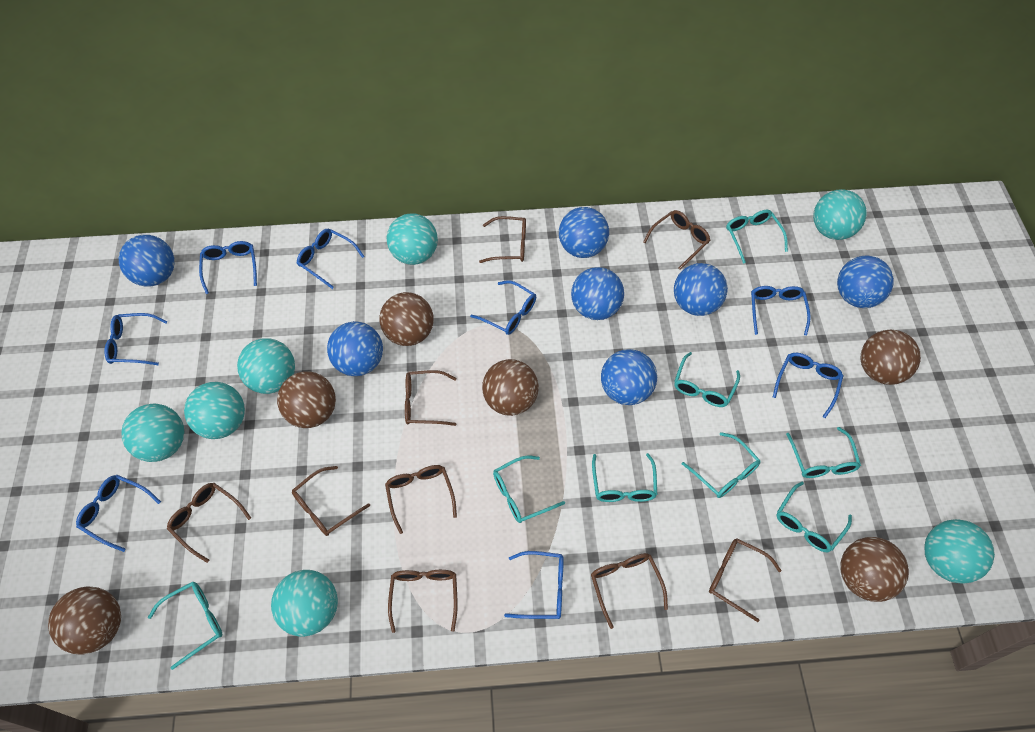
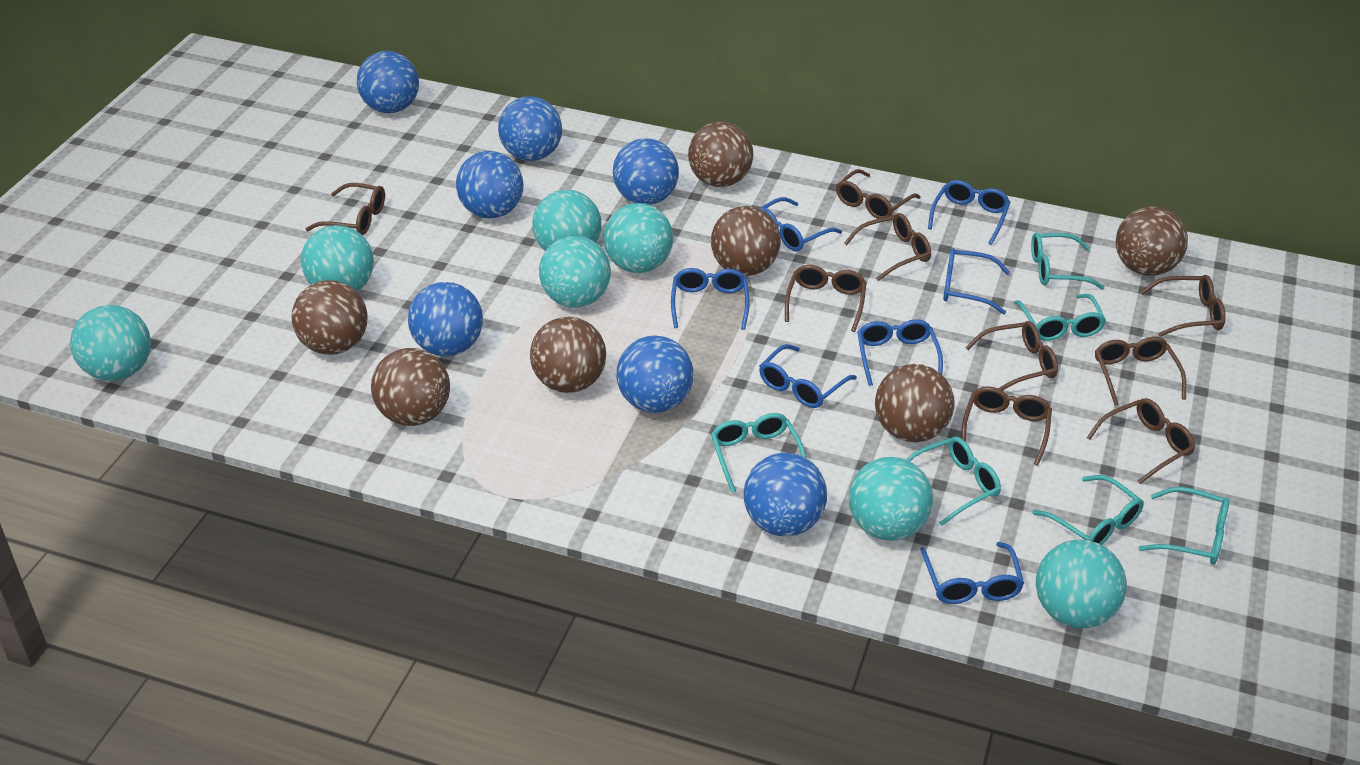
blue glasses: 8 -> 7
brown ball: 6 -> 7
turquoise glasses: 8 -> 6

